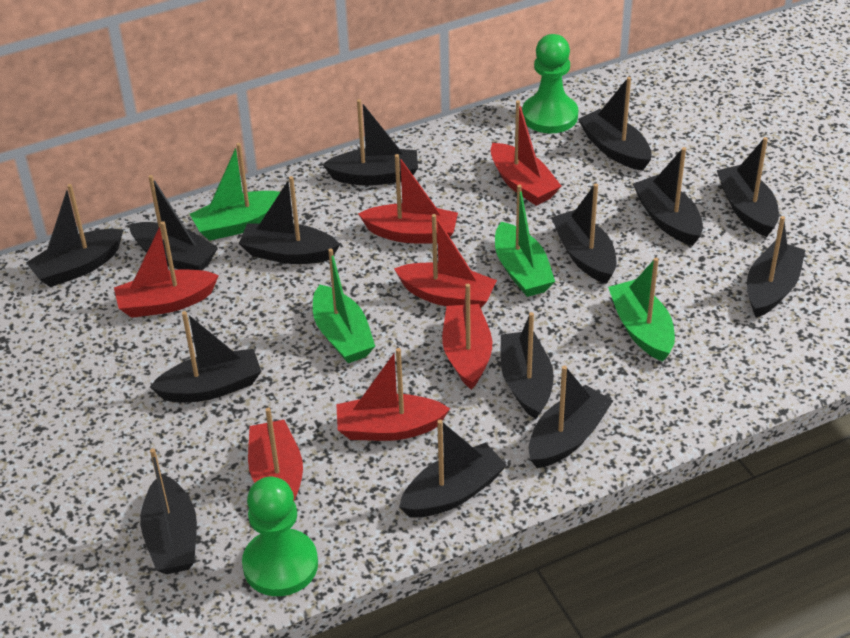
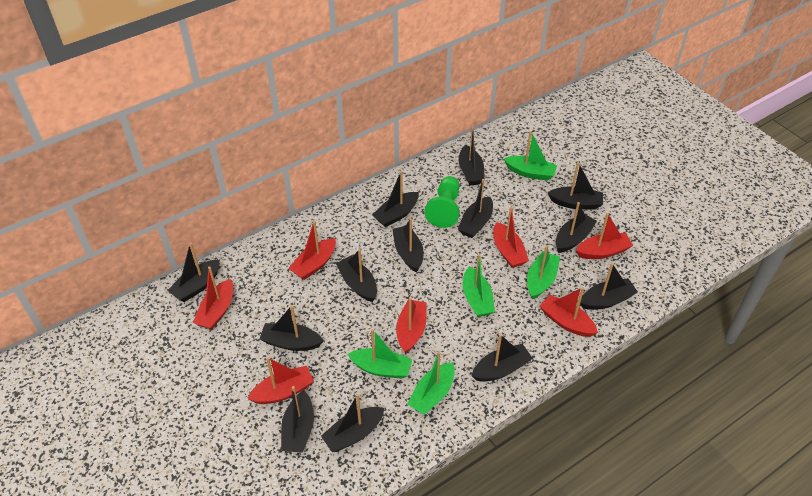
black boat: 14 -> 13
green boat: 4 -> 5
green pawn: 2 -> 1

